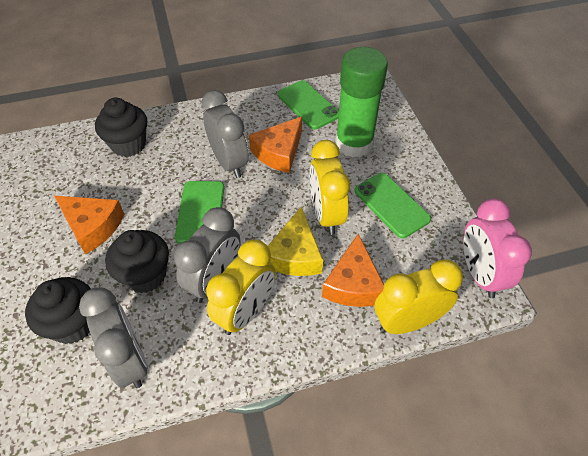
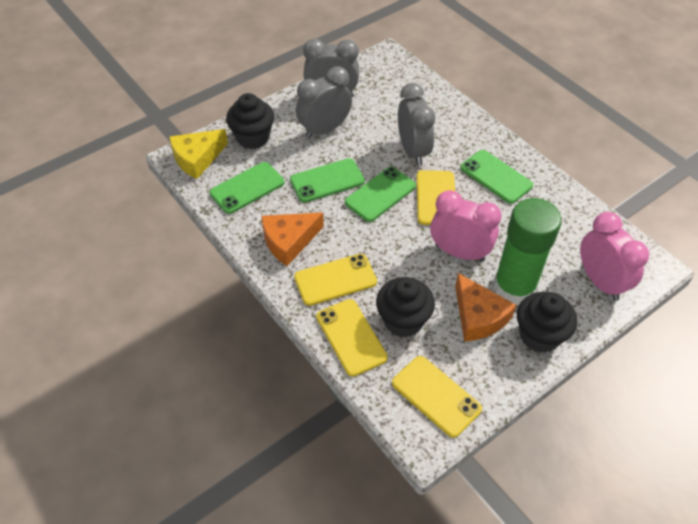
green phone: 3 -> 4
orange cheese: 3 -> 2
pink clock: 1 -> 2
yellow clock: 3 -> 0
yellow phone: 0 -> 4

